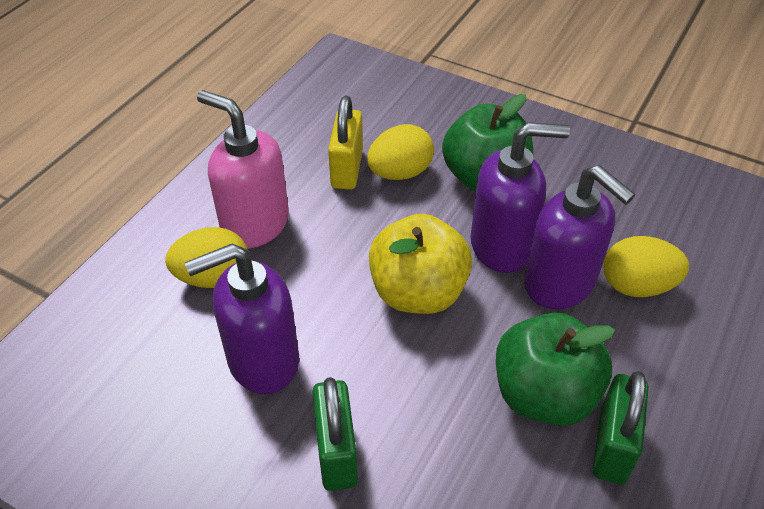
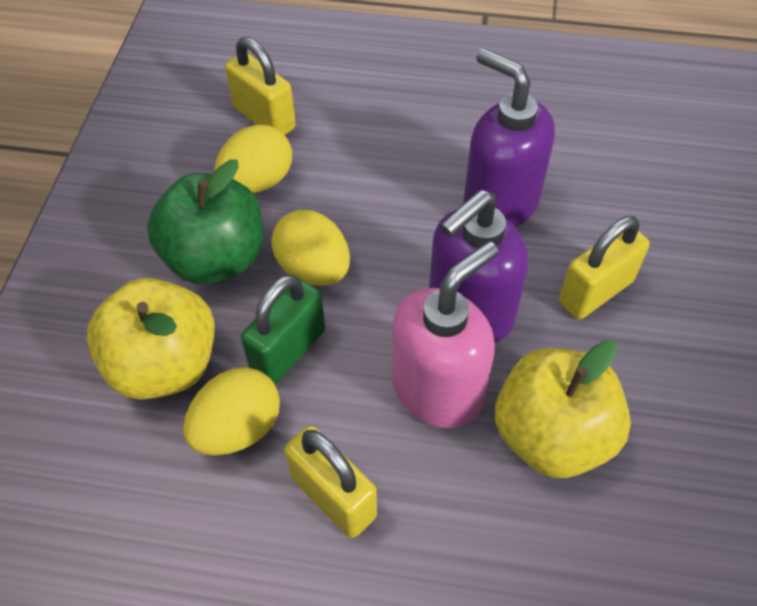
green apple: 2 -> 1
green padlock: 2 -> 1
purple soap dispenser: 3 -> 2
yellow apple: 1 -> 2
yellow padlock: 1 -> 3

